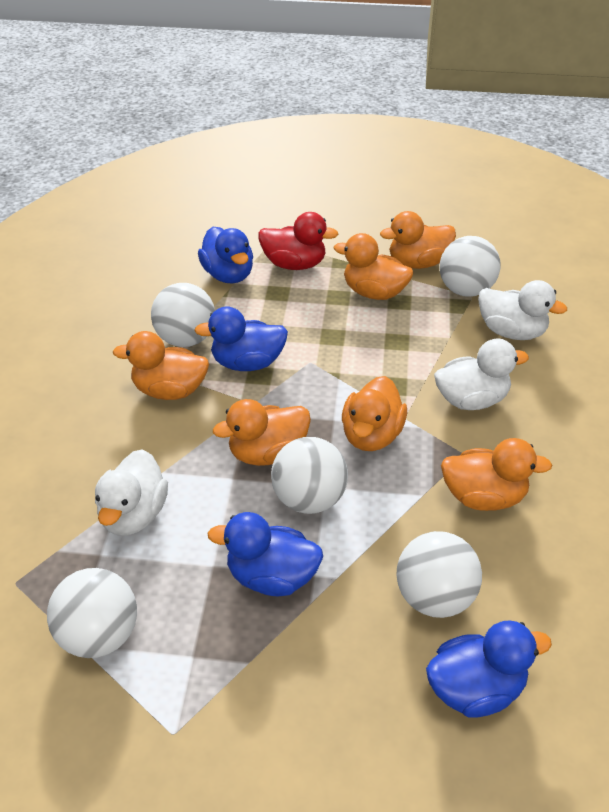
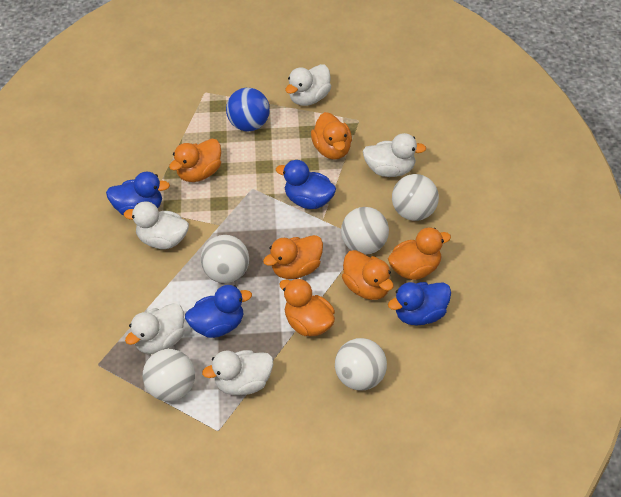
blue ball: 0 -> 1
red duck: 1 -> 0
white duck: 3 -> 5

